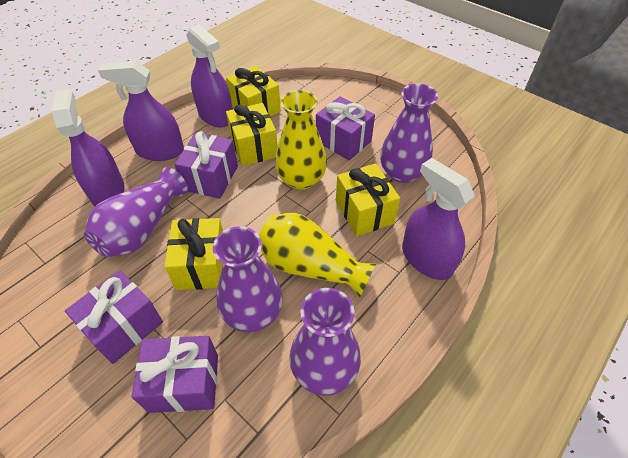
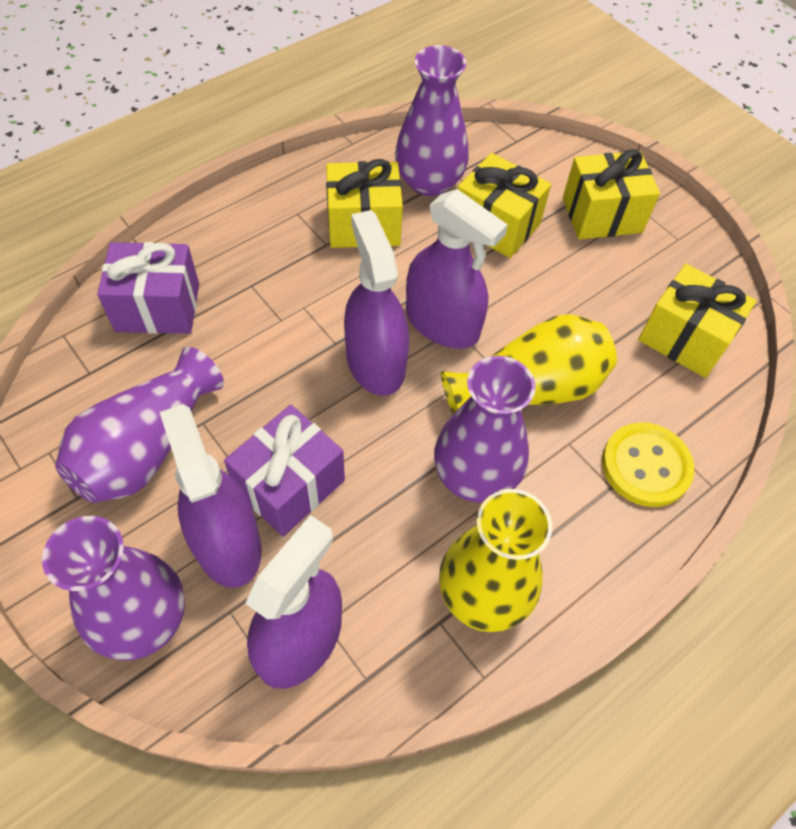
purple gift: 4 -> 2
yellow button: 0 -> 1

